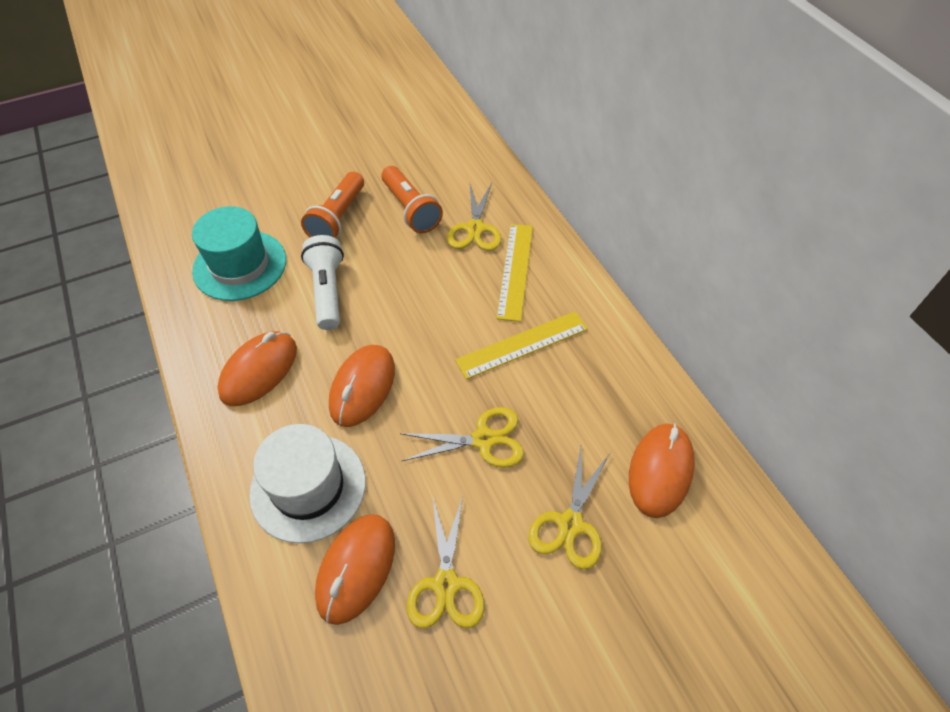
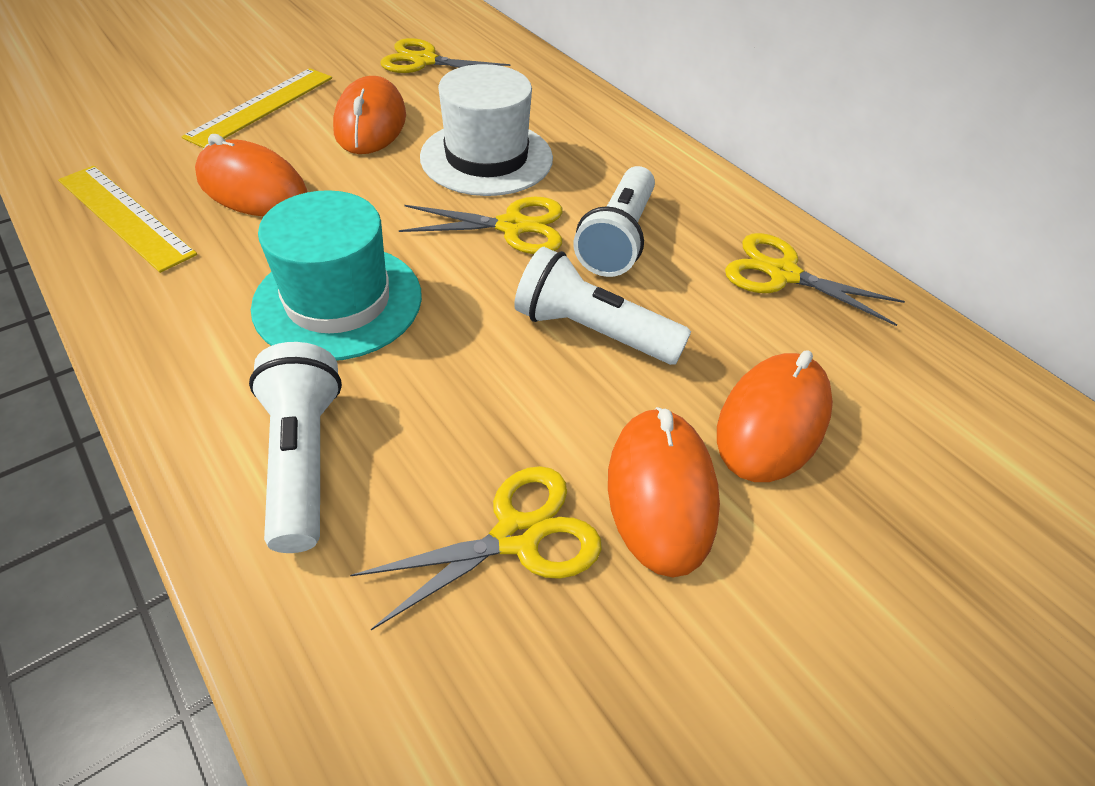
orange flashlight: 2 -> 0
white flashlight: 1 -> 3

